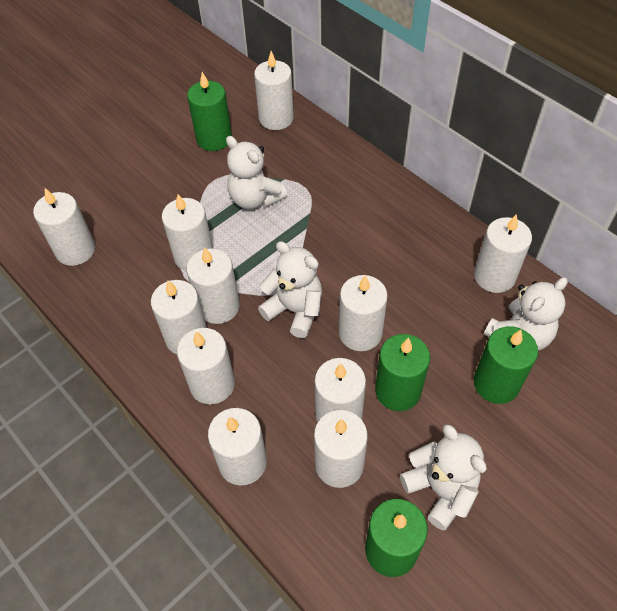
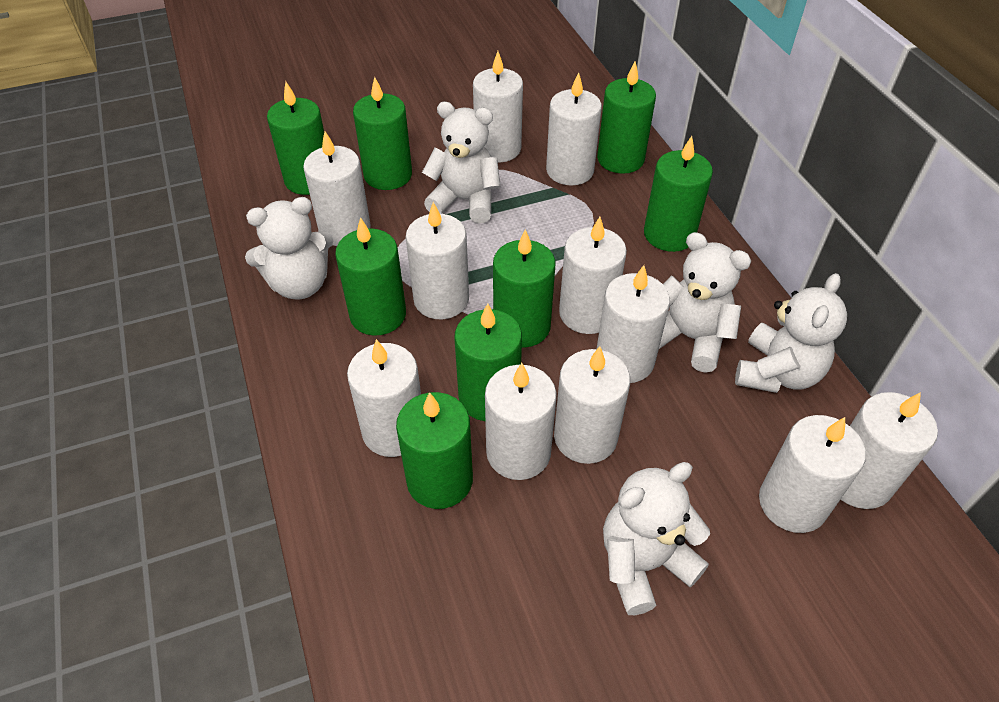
green candle: 4 -> 8
white teddy bear: 4 -> 5

